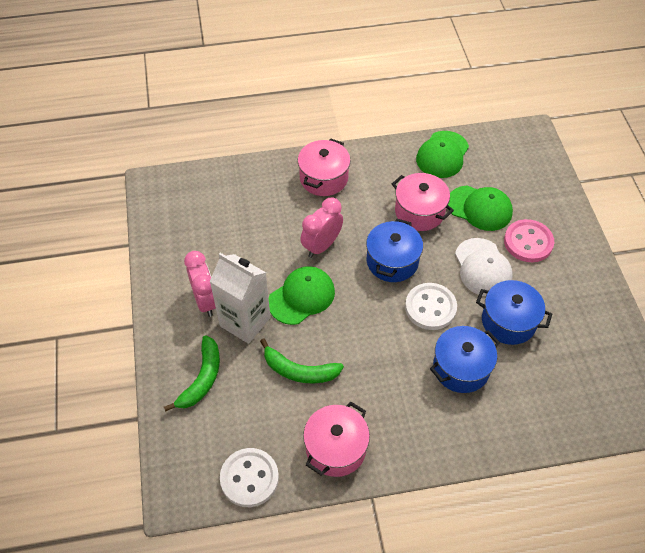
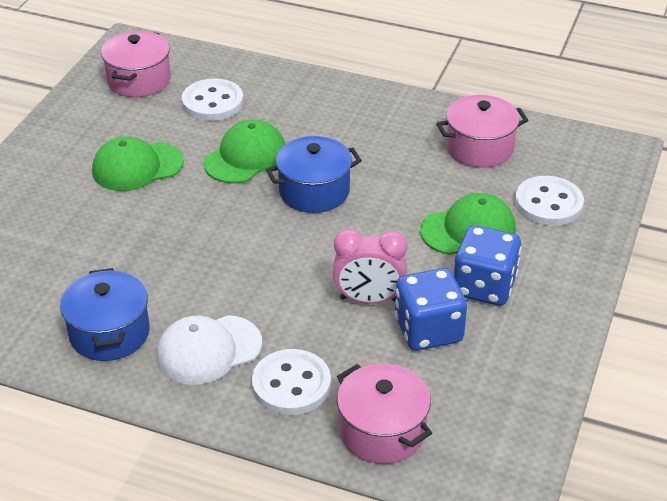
blue dice: 0 -> 2
blue pot: 3 -> 2
green banana: 2 -> 0
pink button: 1 -> 0
pink clock: 2 -> 1
white button: 2 -> 3
white carton: 1 -> 0

